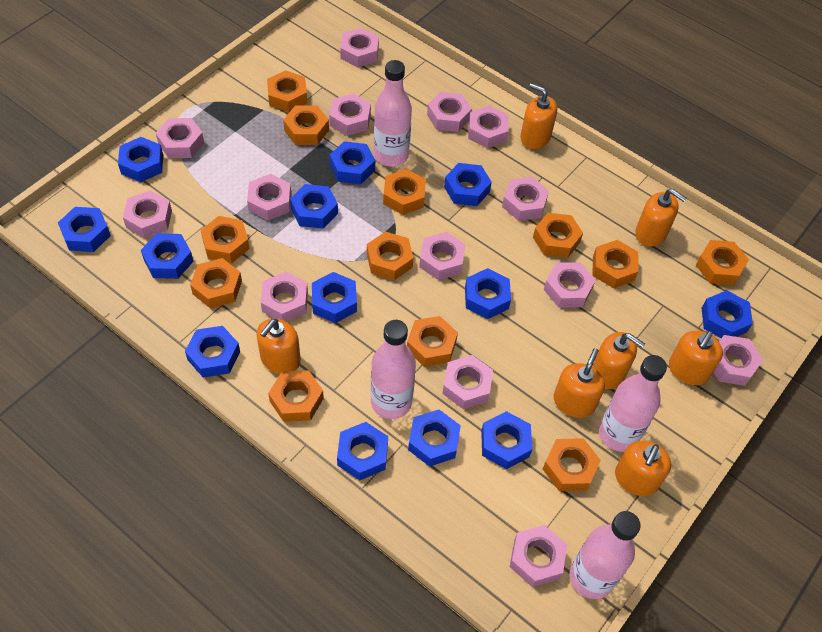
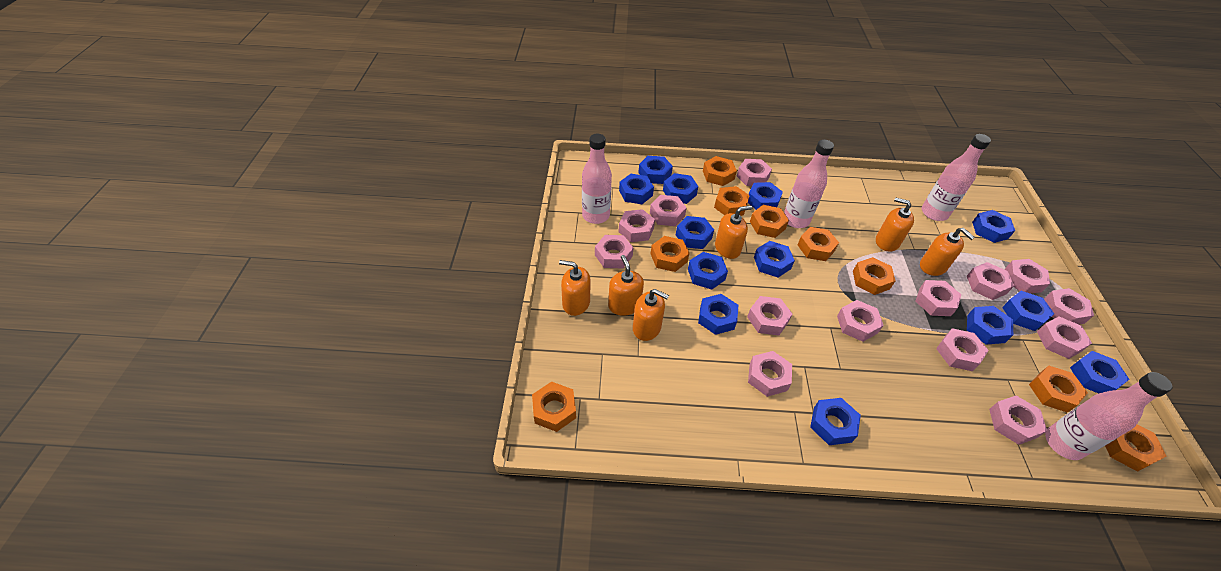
orange nut: 12 -> 9
orange soap dispenser: 7 -> 6

